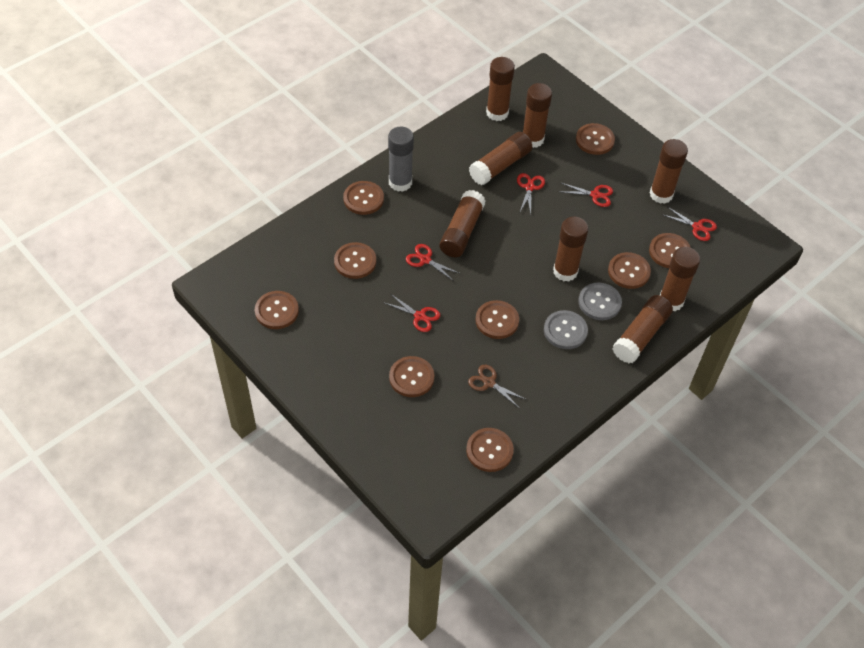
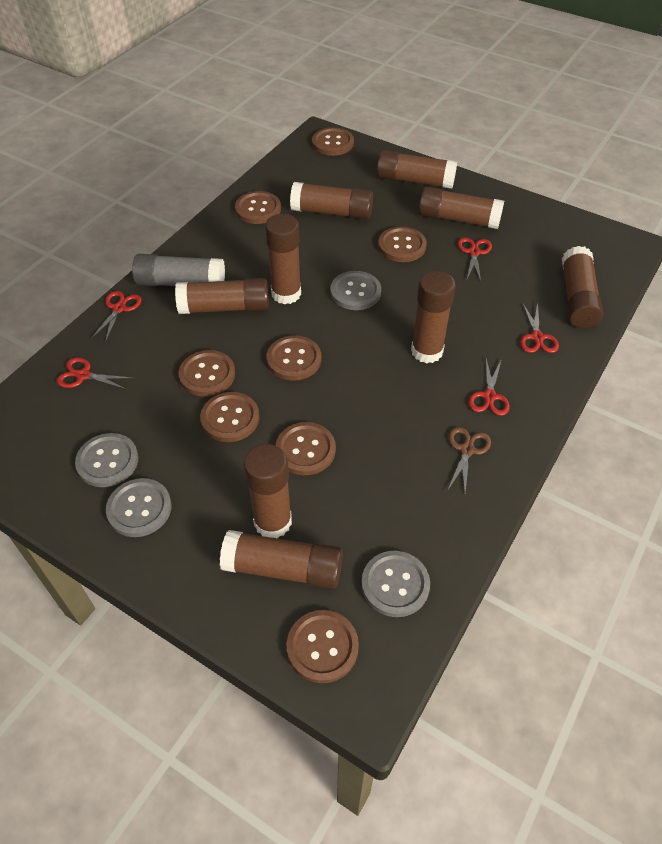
brown button: 9 -> 8
brown glue stick: 8 -> 9
grey button: 2 -> 4

